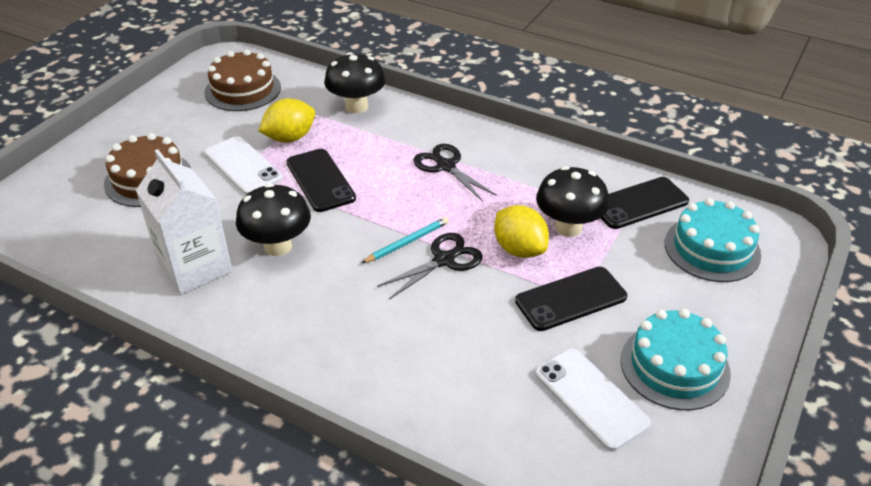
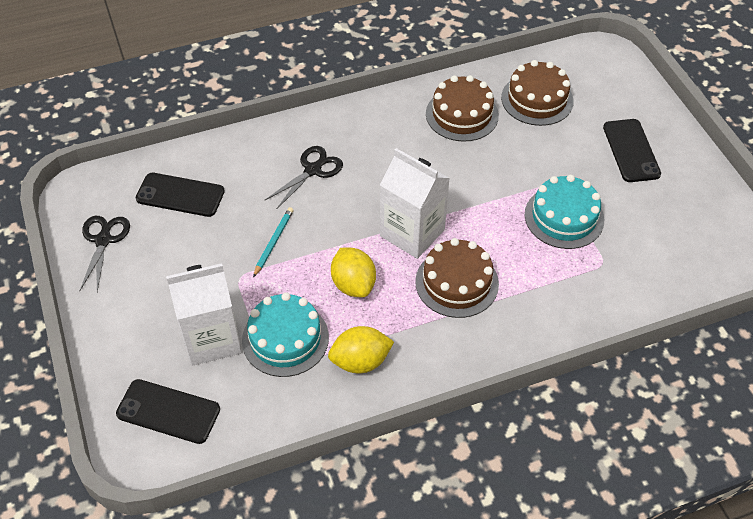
black mushroom: 3 -> 0
brown cake: 2 -> 3
white carton: 1 -> 2
white phone: 2 -> 0

